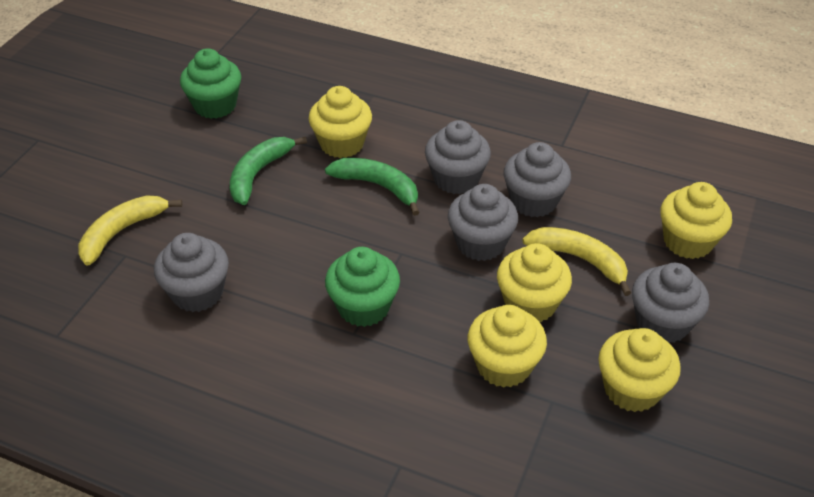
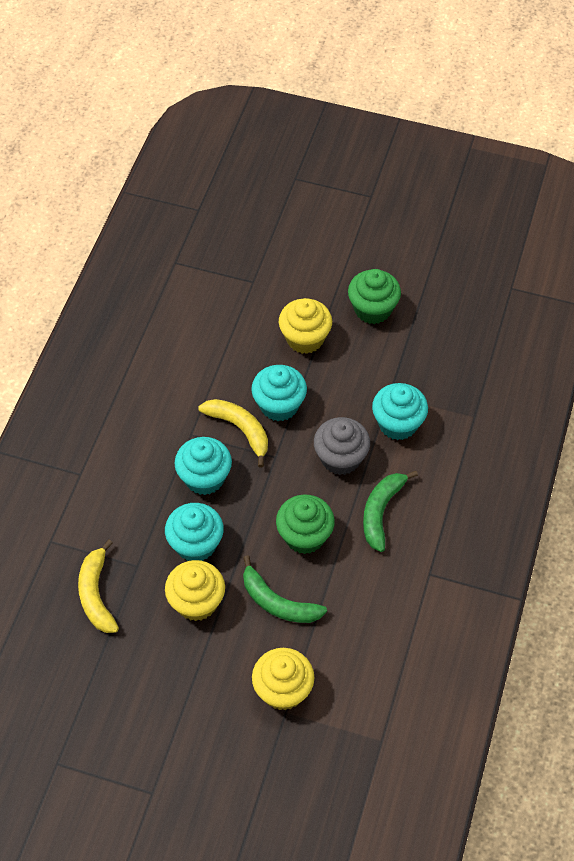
grey cupcake: 5 -> 1
turquoise cupcake: 0 -> 4
yellow cupcake: 5 -> 3

